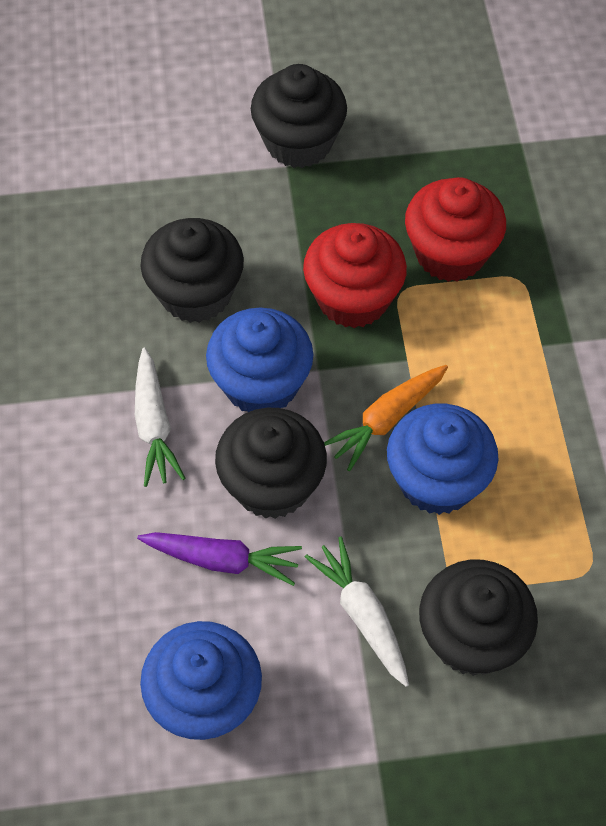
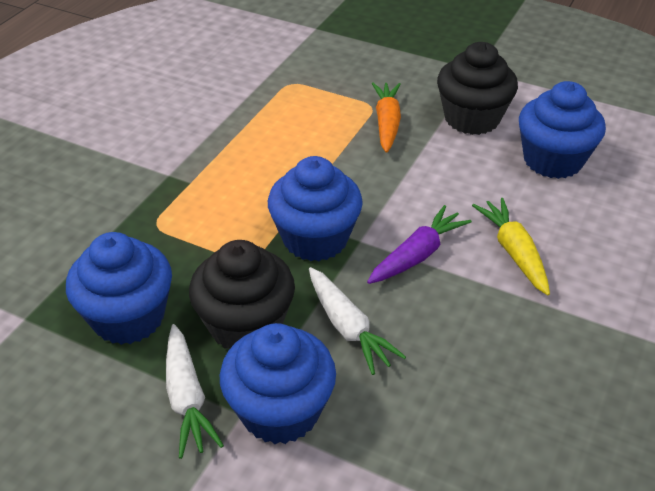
black cupcake: 4 -> 2
blue cupcake: 3 -> 4
red cupcake: 2 -> 0
yellow carrot: 0 -> 1

